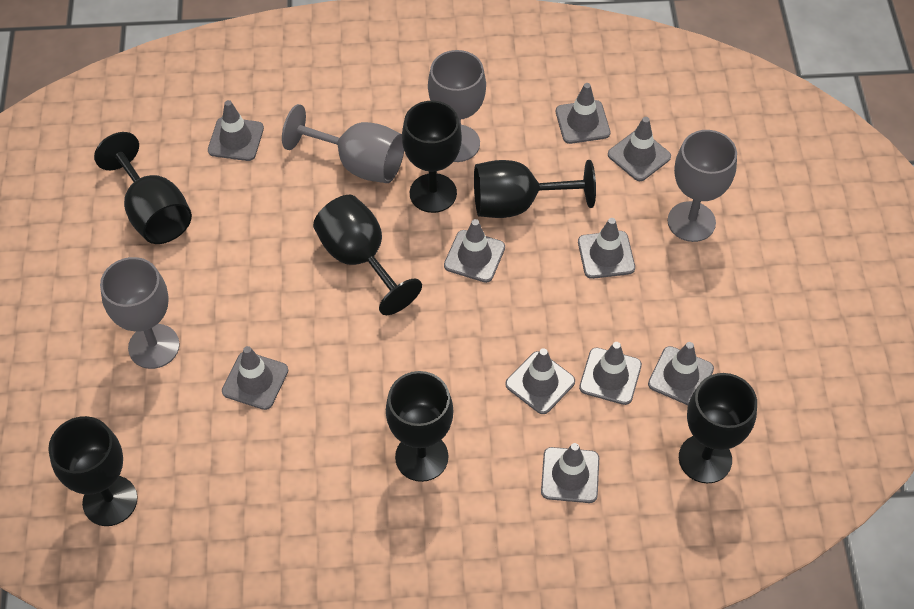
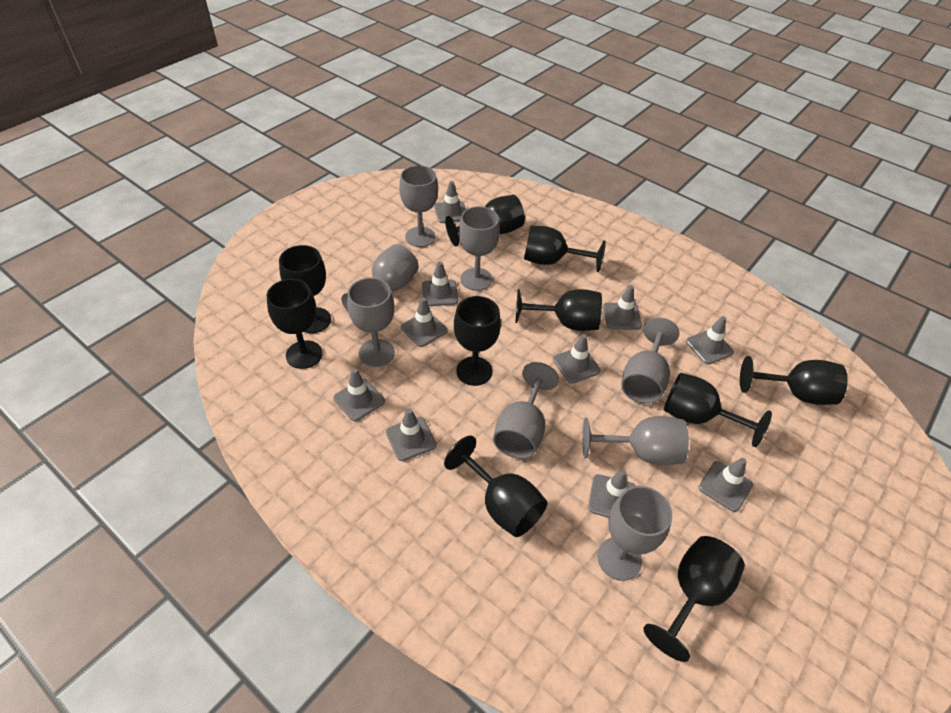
black goblet: 7 -> 10
grey goblet: 4 -> 8

